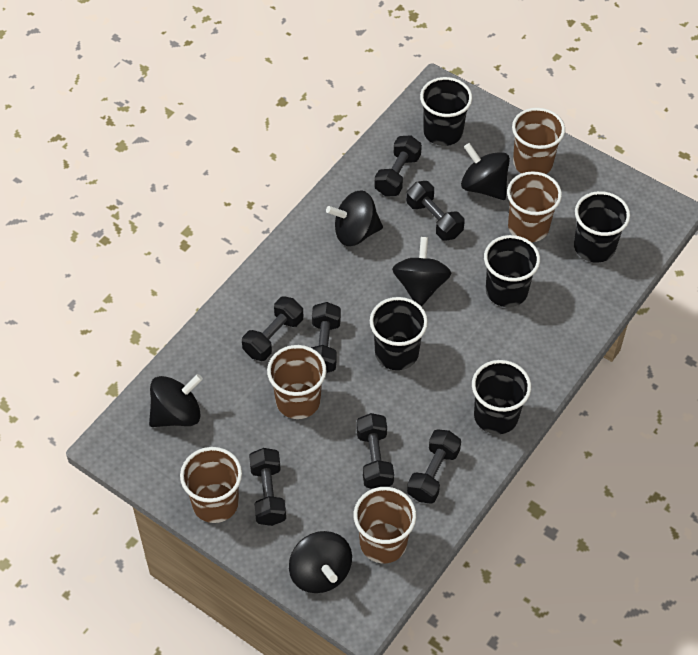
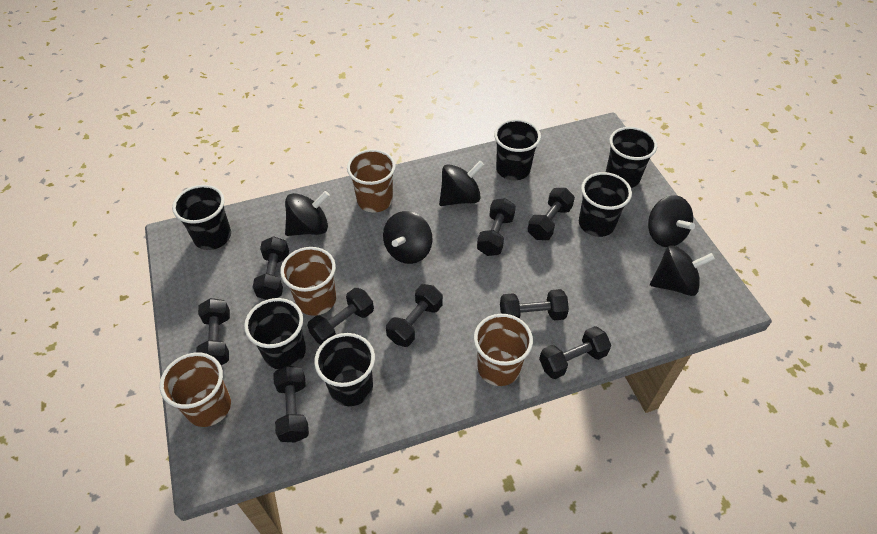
black cup: 5 -> 6
black dumbbell: 7 -> 9
brown cup: 5 -> 4

